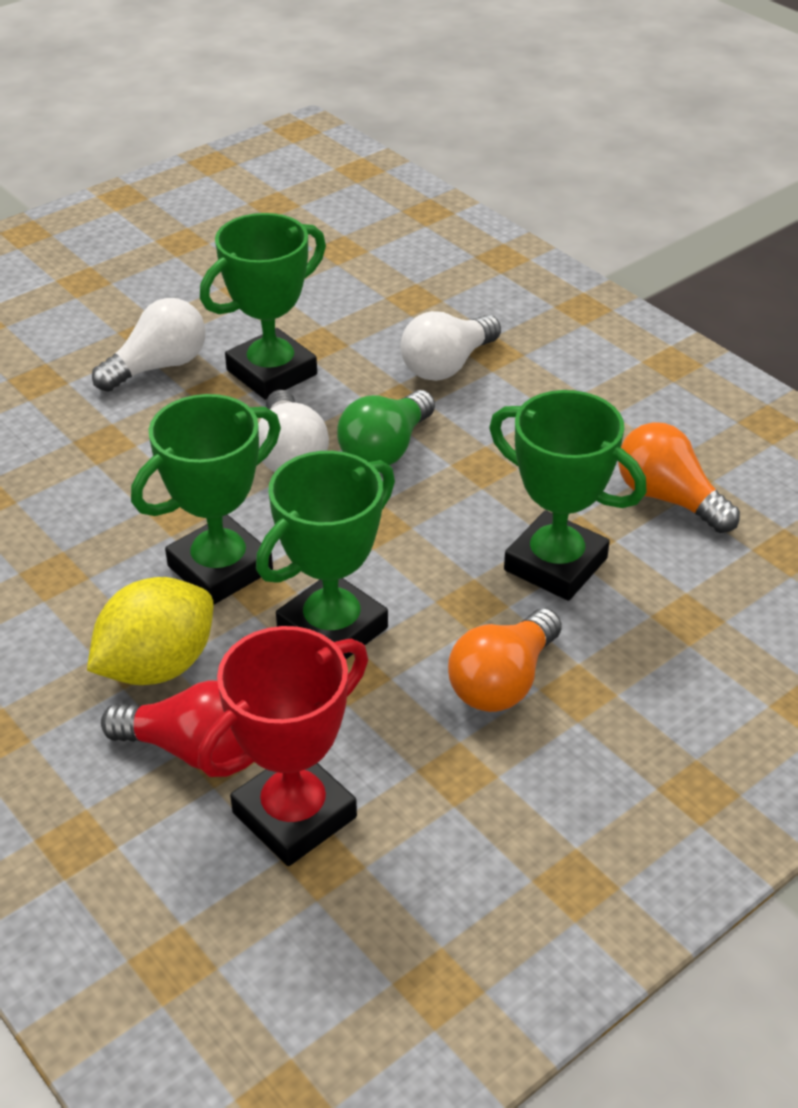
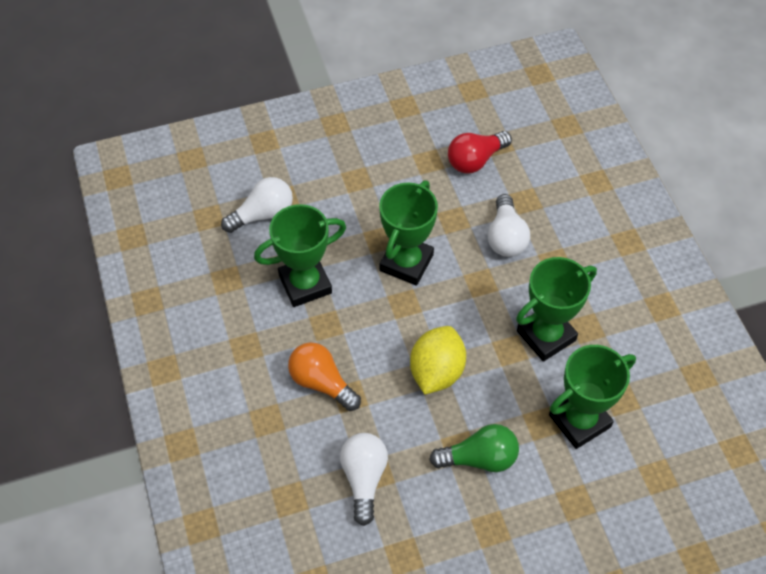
orange light bulb: 2 -> 1
red trophy: 1 -> 0

